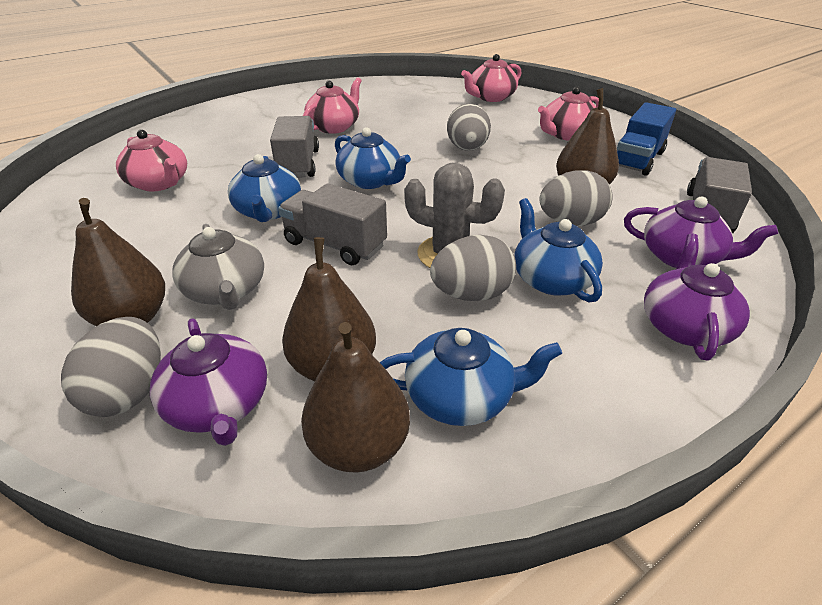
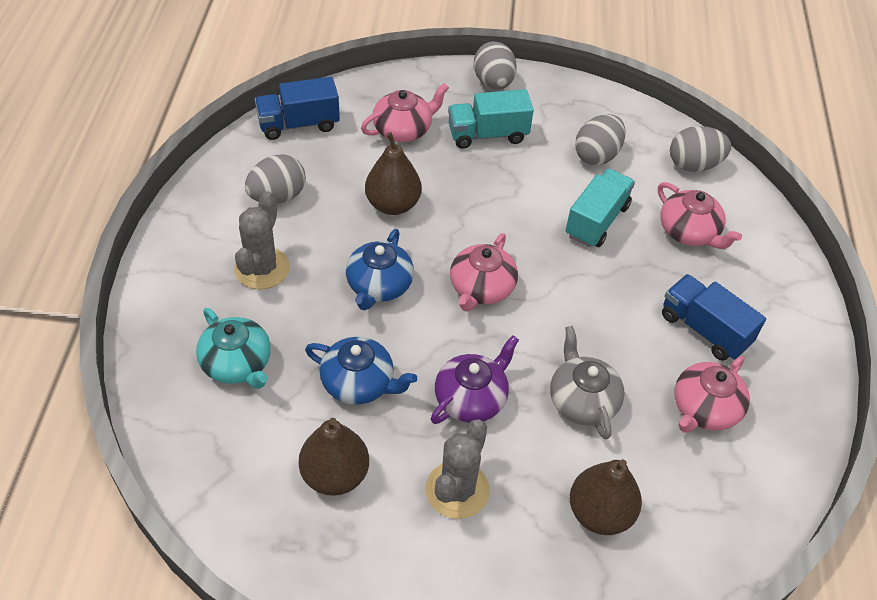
blue teapot: 4 -> 2
blue truck: 1 -> 2
brown pear: 4 -> 3
grey cactus: 1 -> 2
grey truck: 3 -> 0
purple teapot: 3 -> 1
turquoise teapot: 0 -> 1
turquoise truck: 0 -> 2

